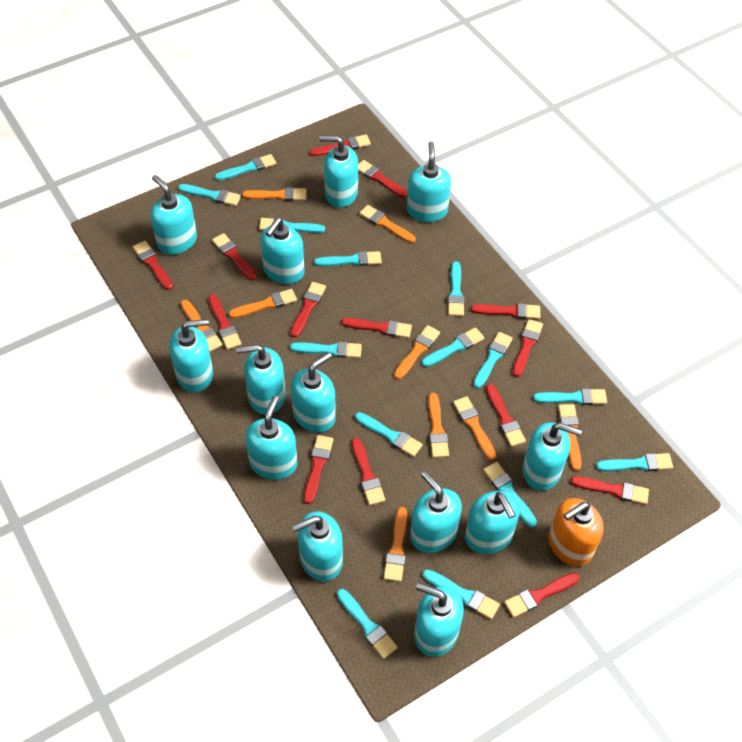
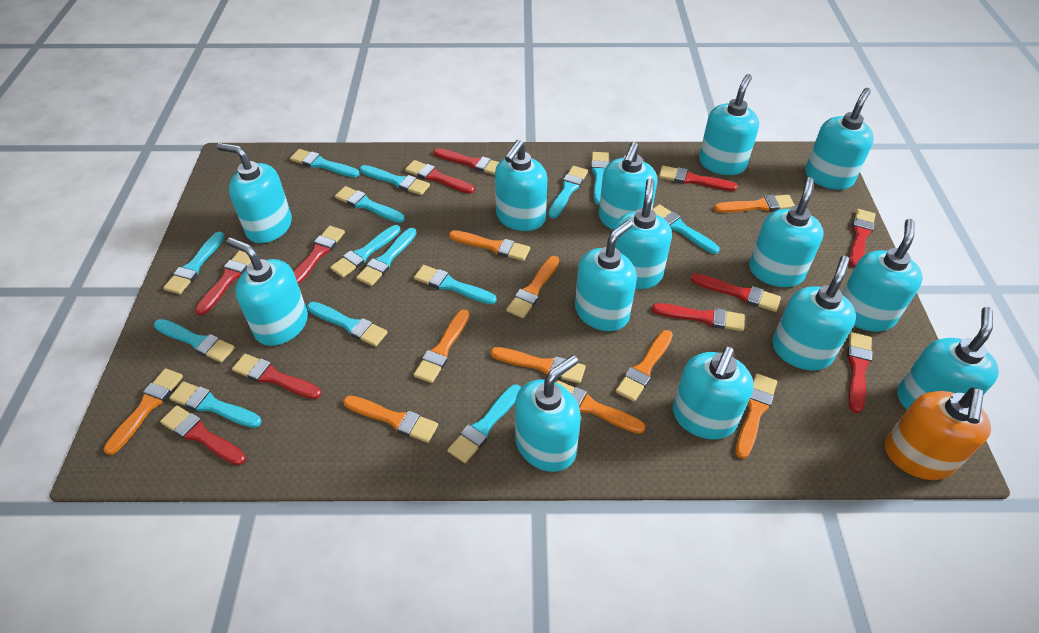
orange brush: 9 -> 10
red brush: 14 -> 11
turquoise soap dispenser: 13 -> 14

